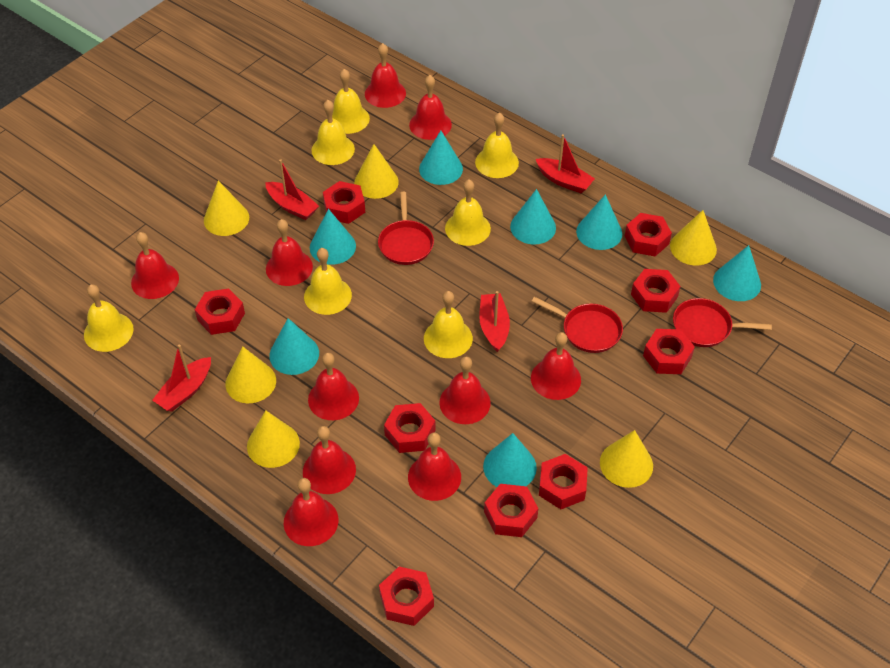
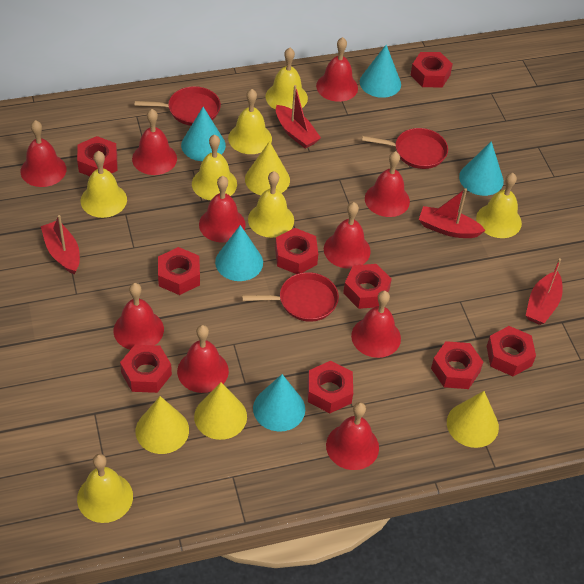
turquoise cone: 7 -> 5
yellow cone: 6 -> 4

